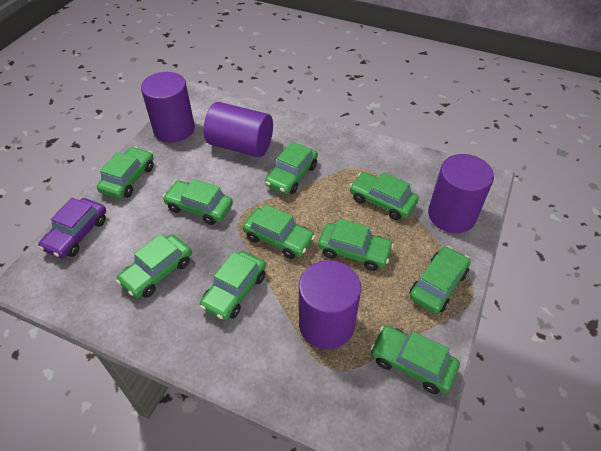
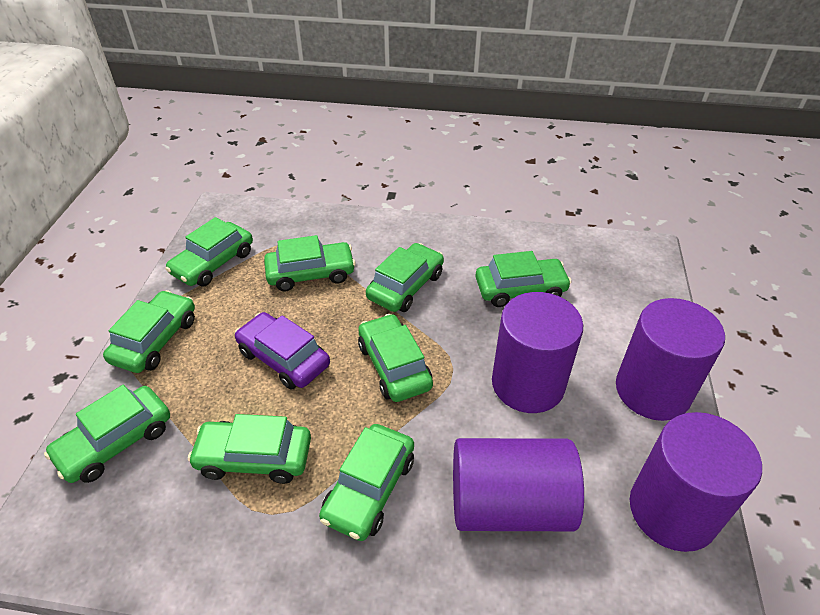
green car: 10 -> 9

